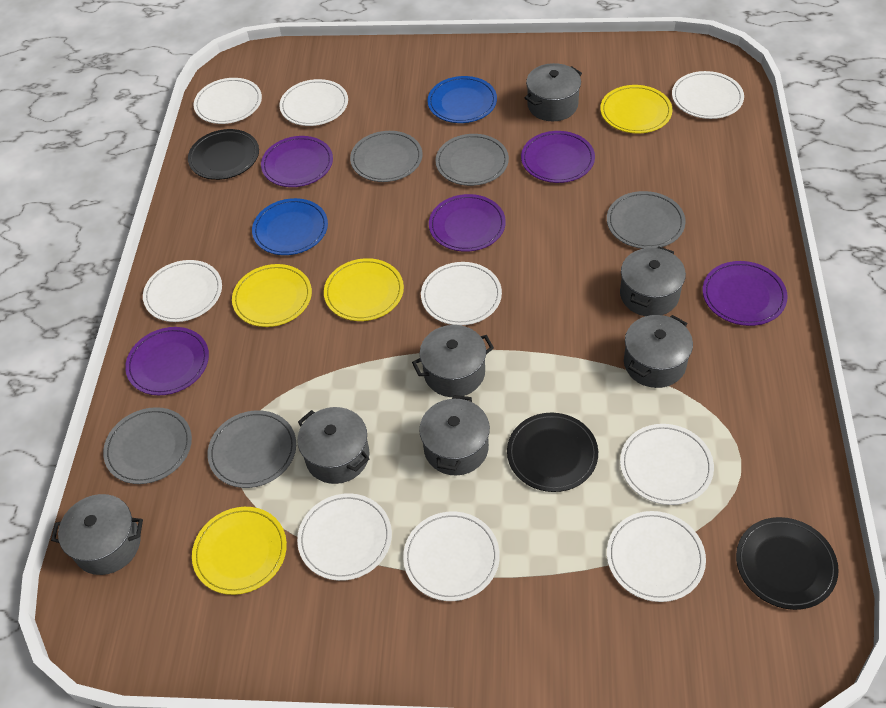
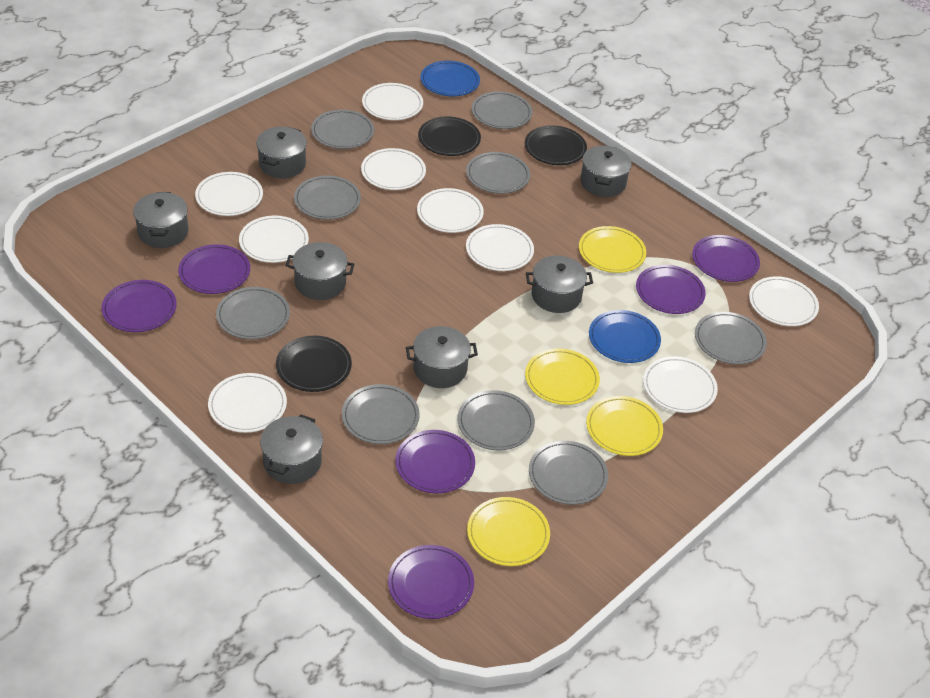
grey plate: 5 -> 9
purple plate: 5 -> 6

